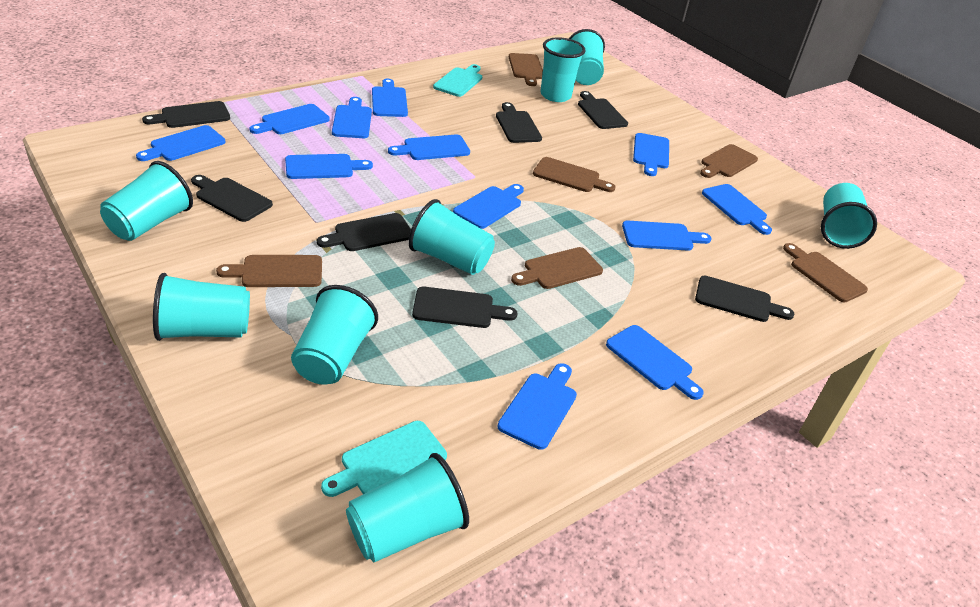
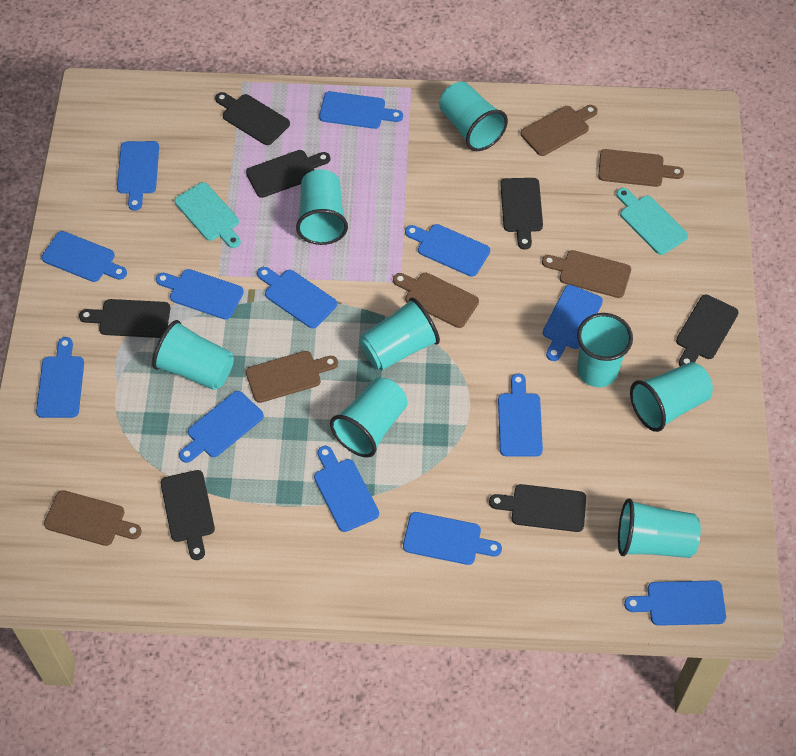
blue cutting board: 12 -> 13

